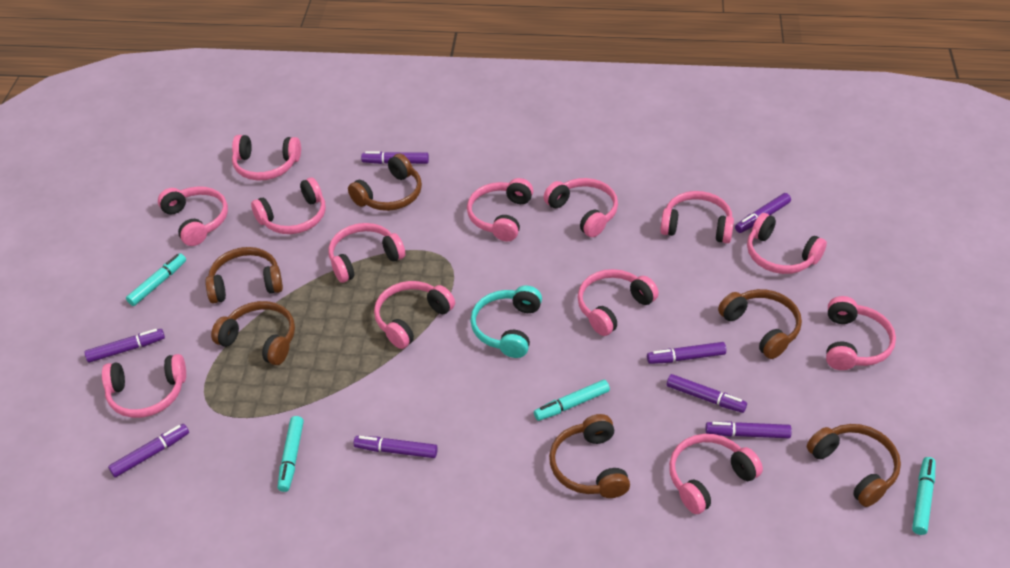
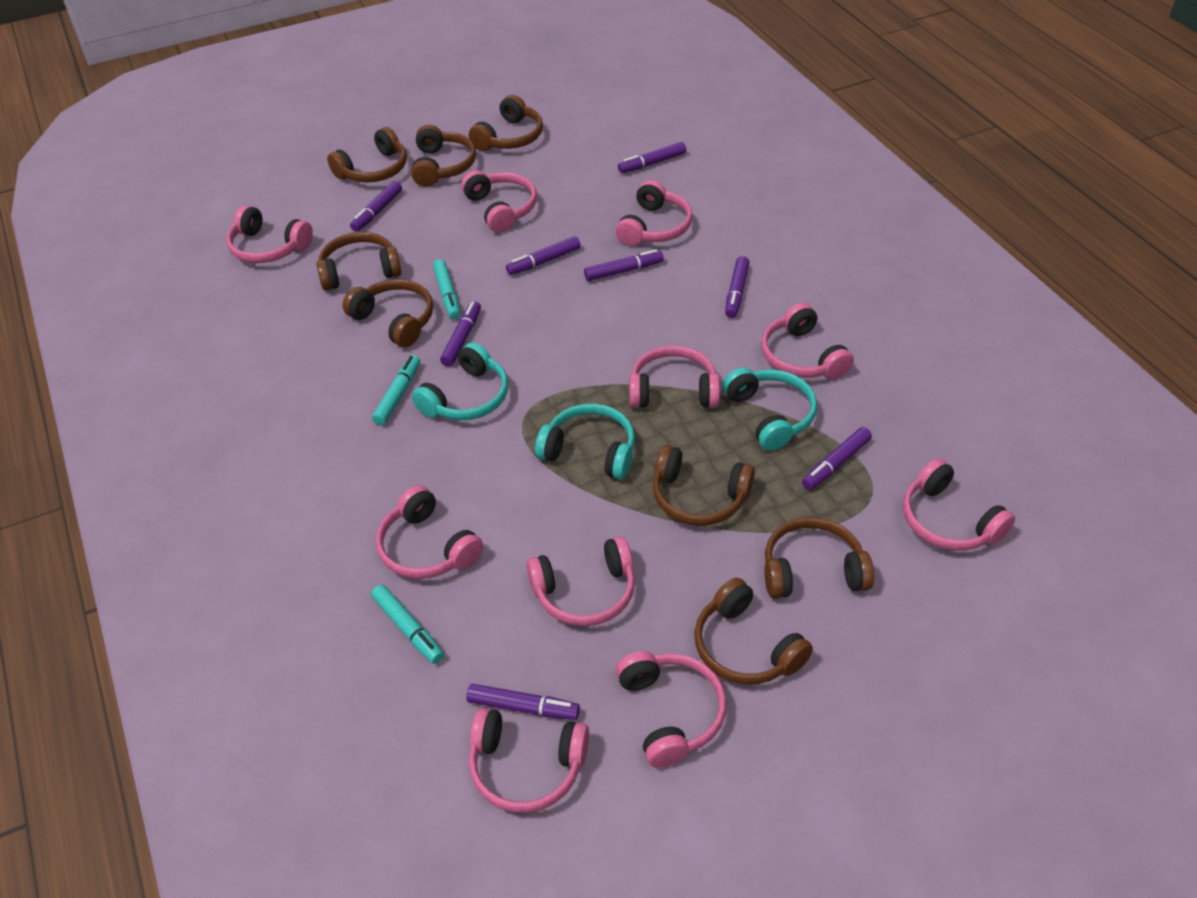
brown headphones: 6 -> 8
pink headphones: 13 -> 10
turquoise headphones: 1 -> 3
turquoise marker: 4 -> 3

